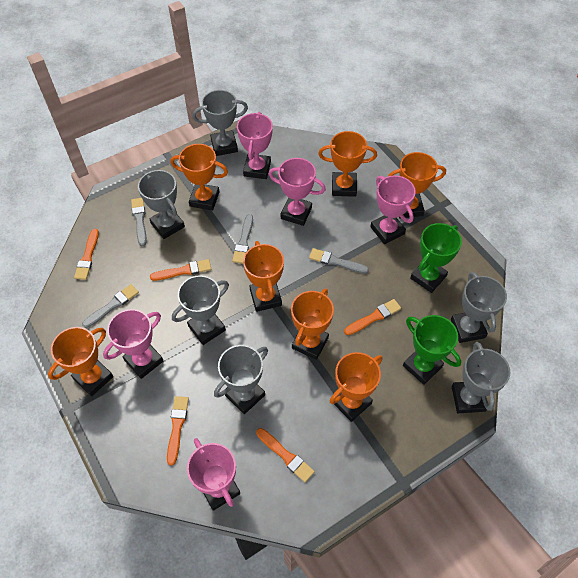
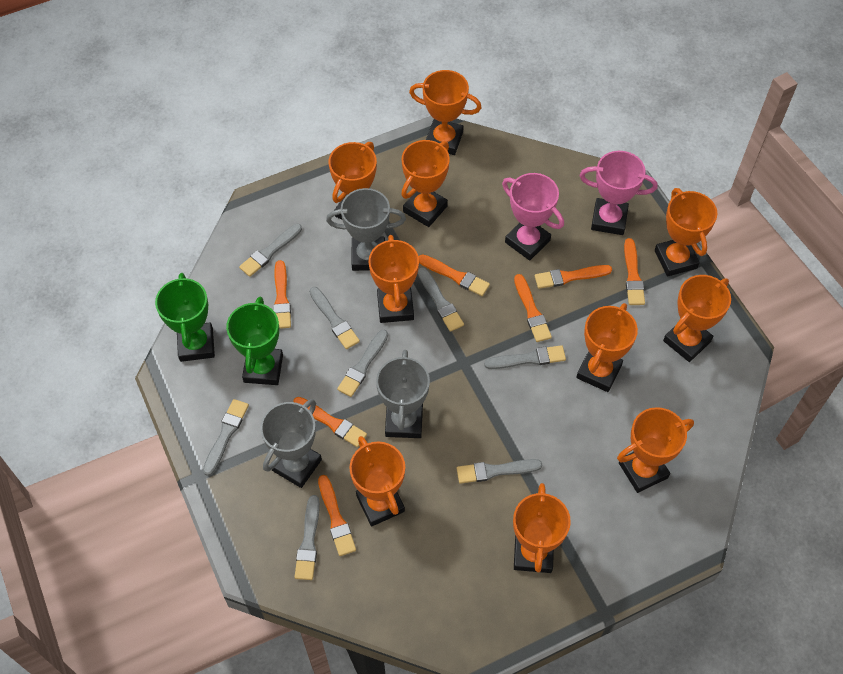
grey brush: 4 -> 8
grey trophy: 6 -> 3
orange brush: 5 -> 7
orange trophy: 7 -> 10
pink trophy: 5 -> 2

